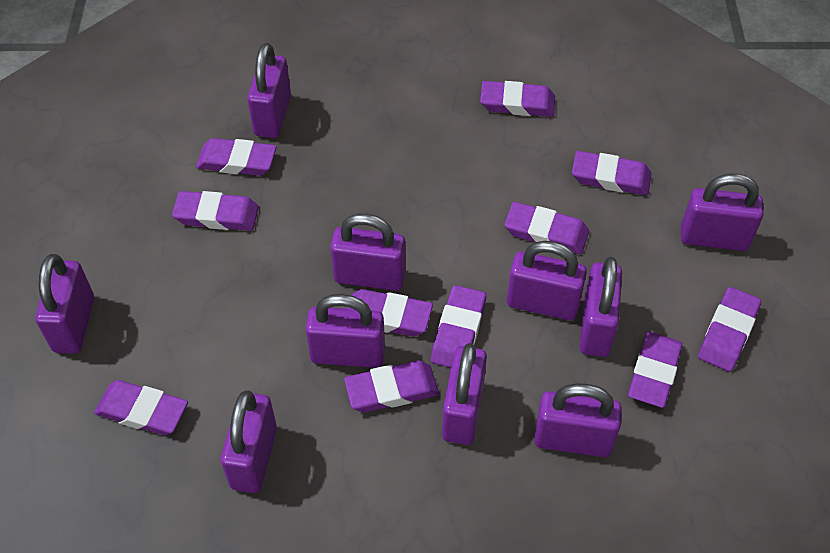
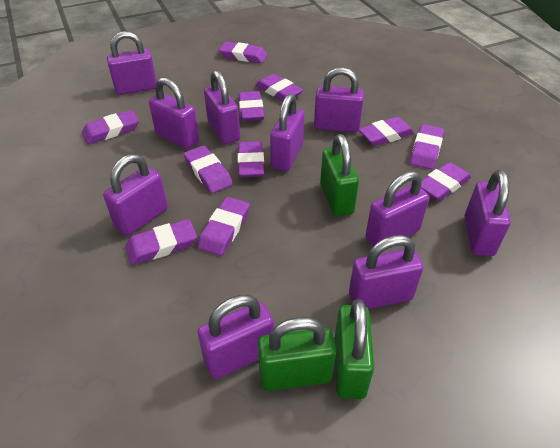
green padlock: 0 -> 3

